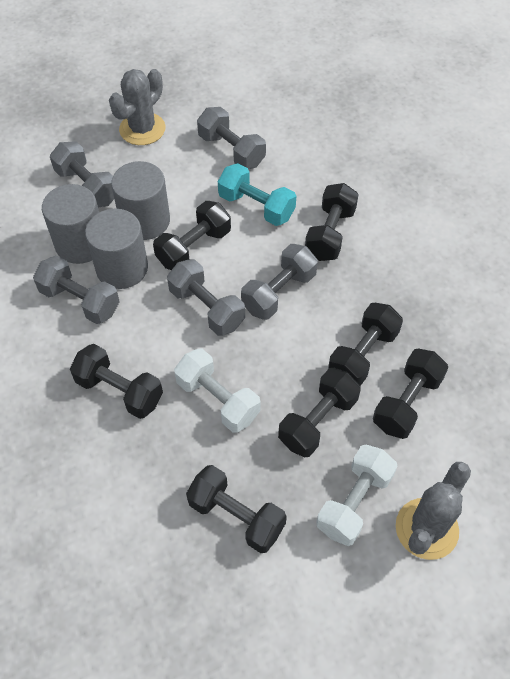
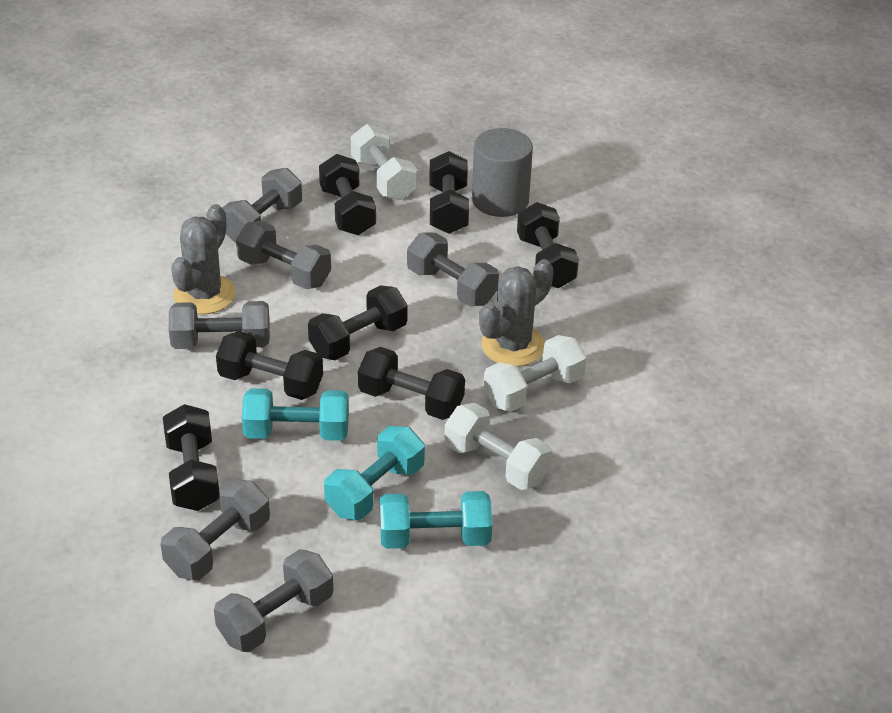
grey cylinder: 3 -> 1
grey dumbbell: 5 -> 6
turquoise dumbbell: 1 -> 3
white dumbbell: 2 -> 3

